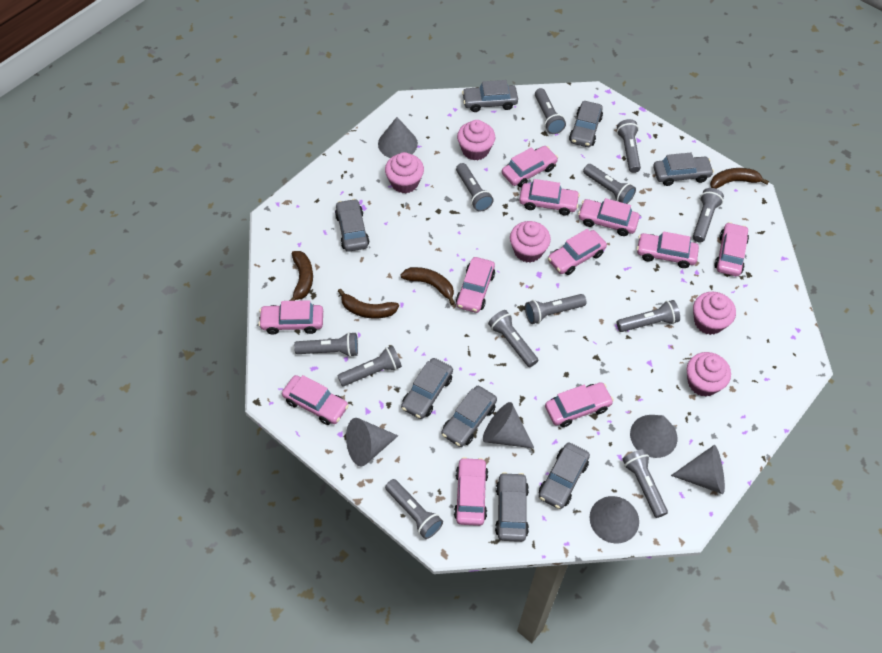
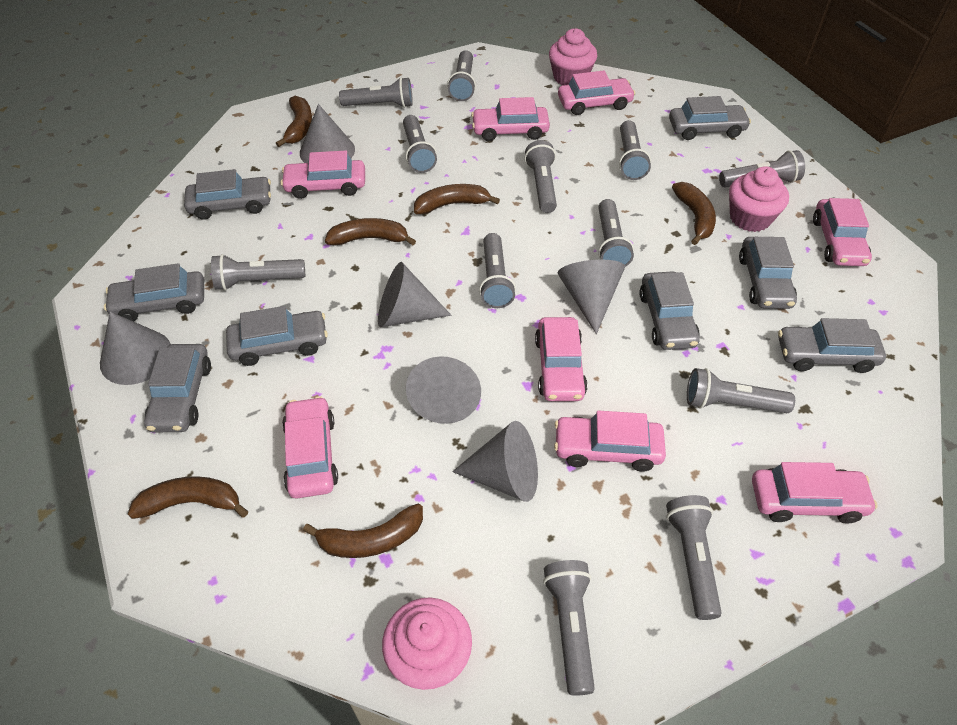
brown banana: 4 -> 6
pink car: 11 -> 8
pink cupcake: 5 -> 3

